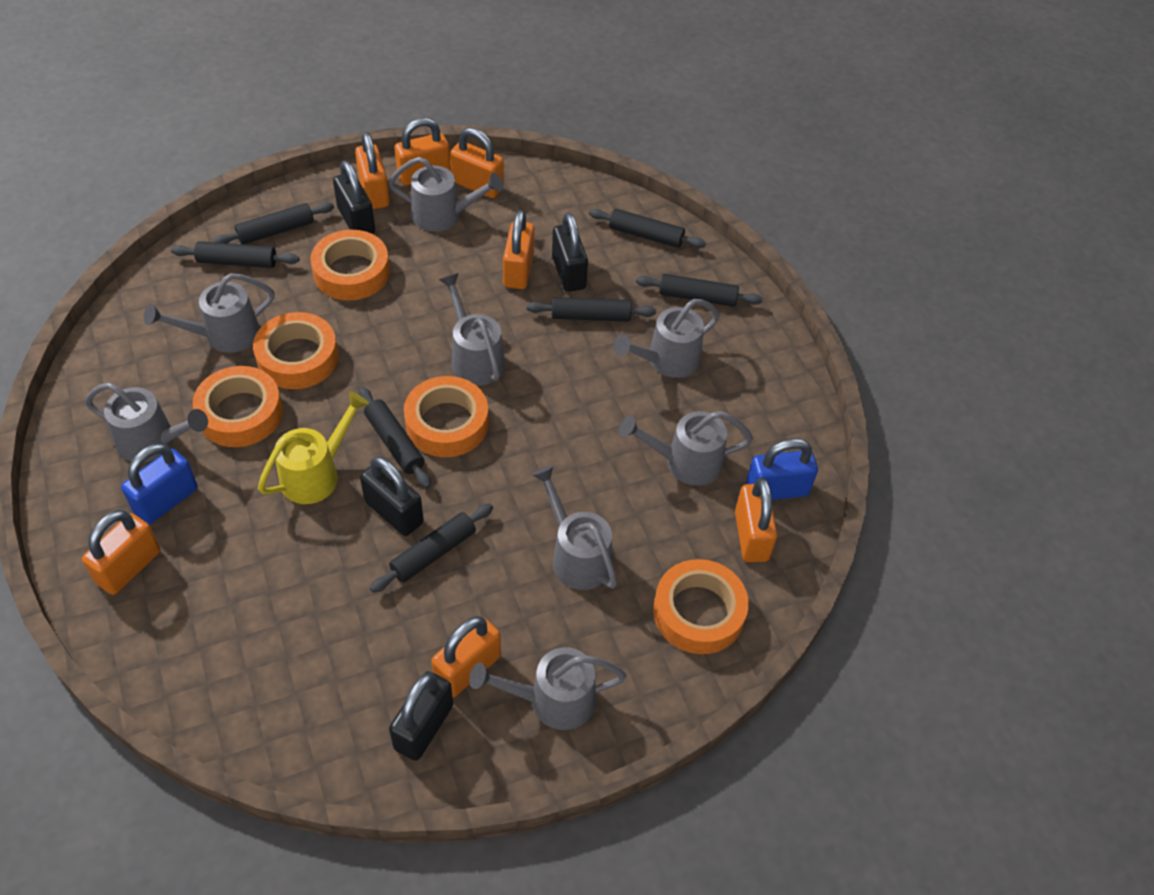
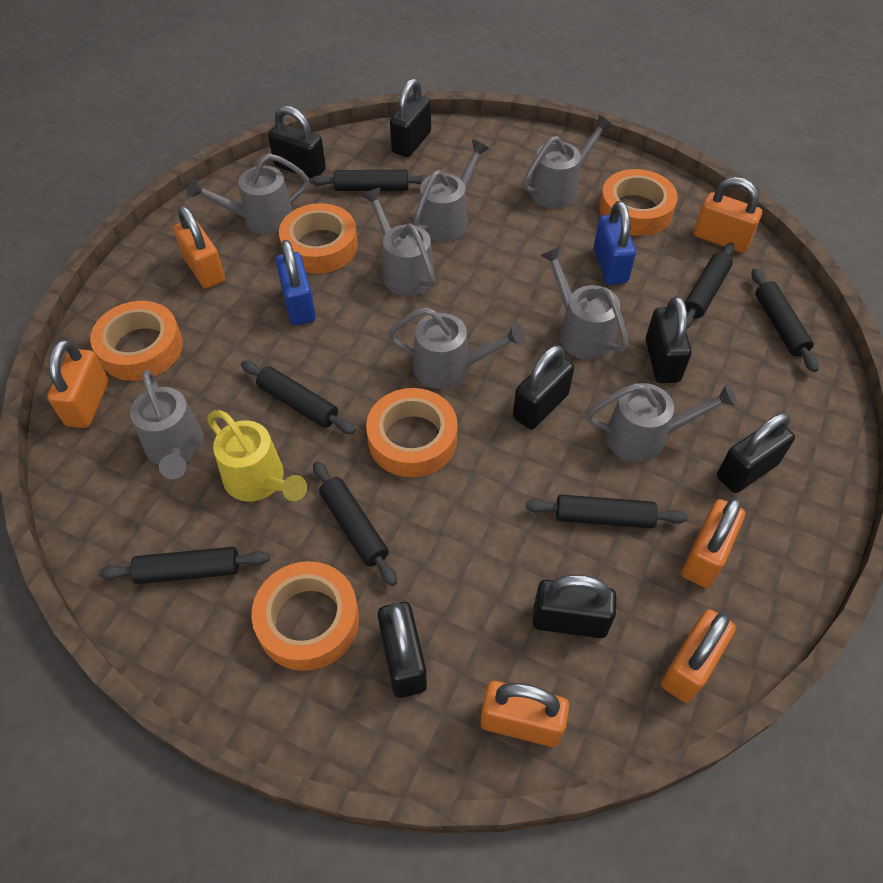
black padlock: 4 -> 7
orange padlock: 7 -> 6

